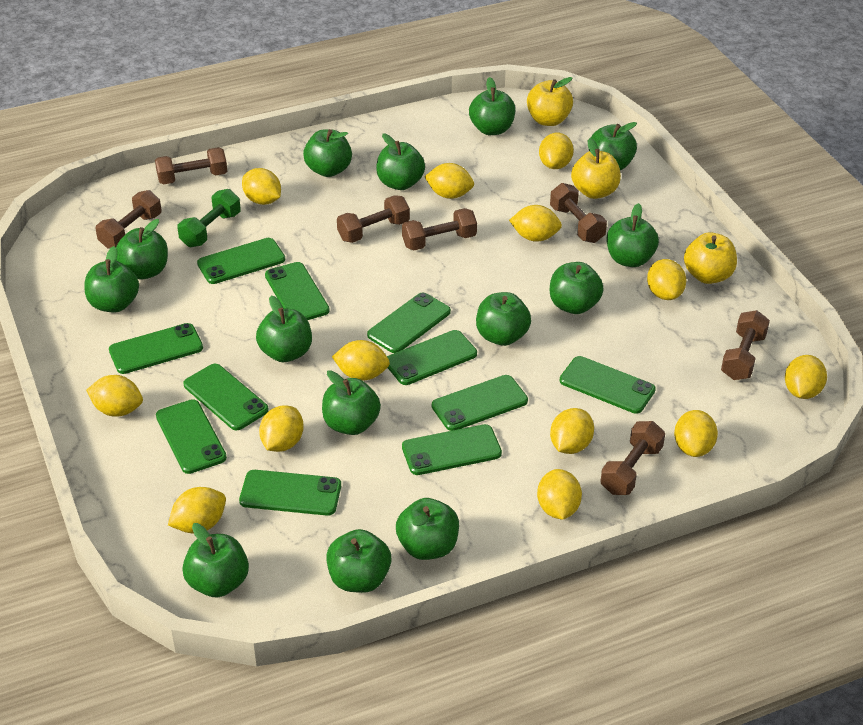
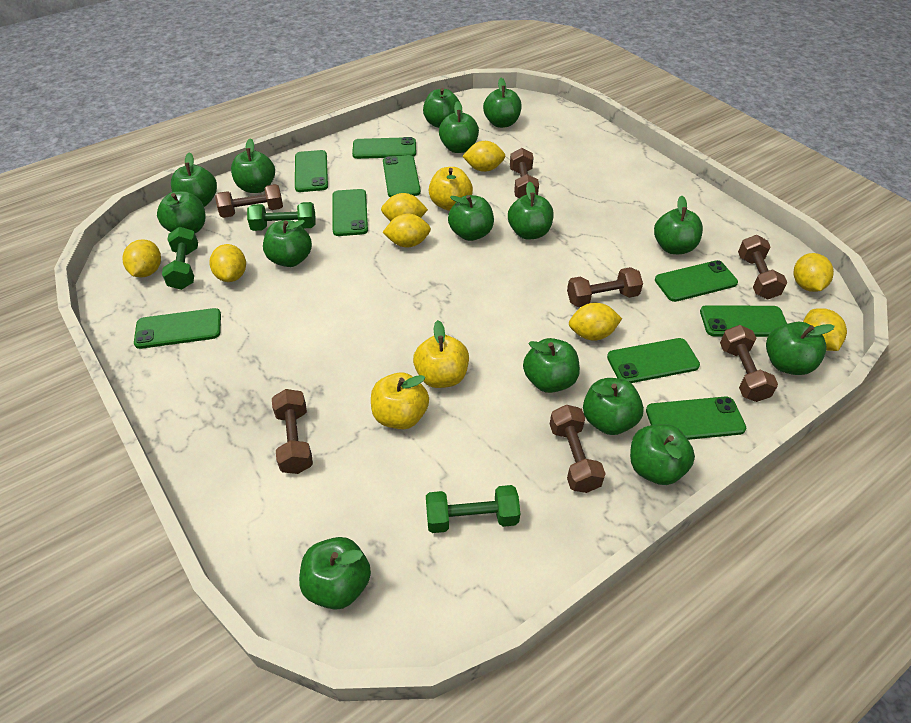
green apple: 14 -> 15
green dumbbell: 1 -> 3
green phone: 11 -> 9
yellow lemon: 13 -> 8

